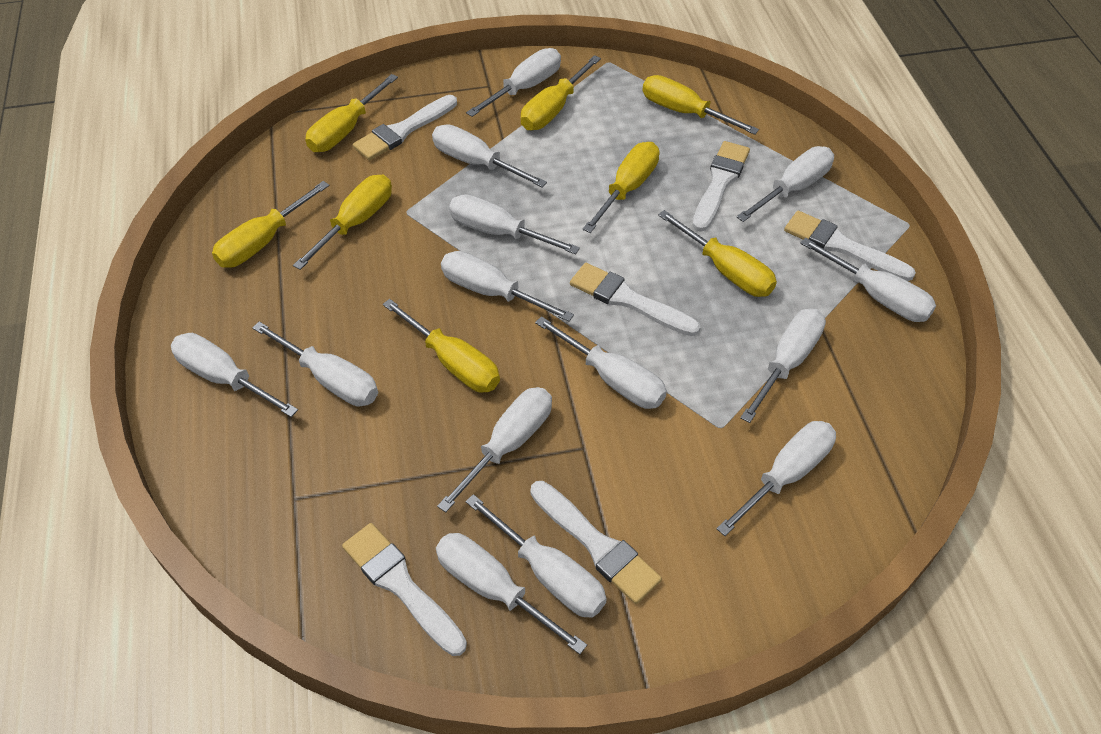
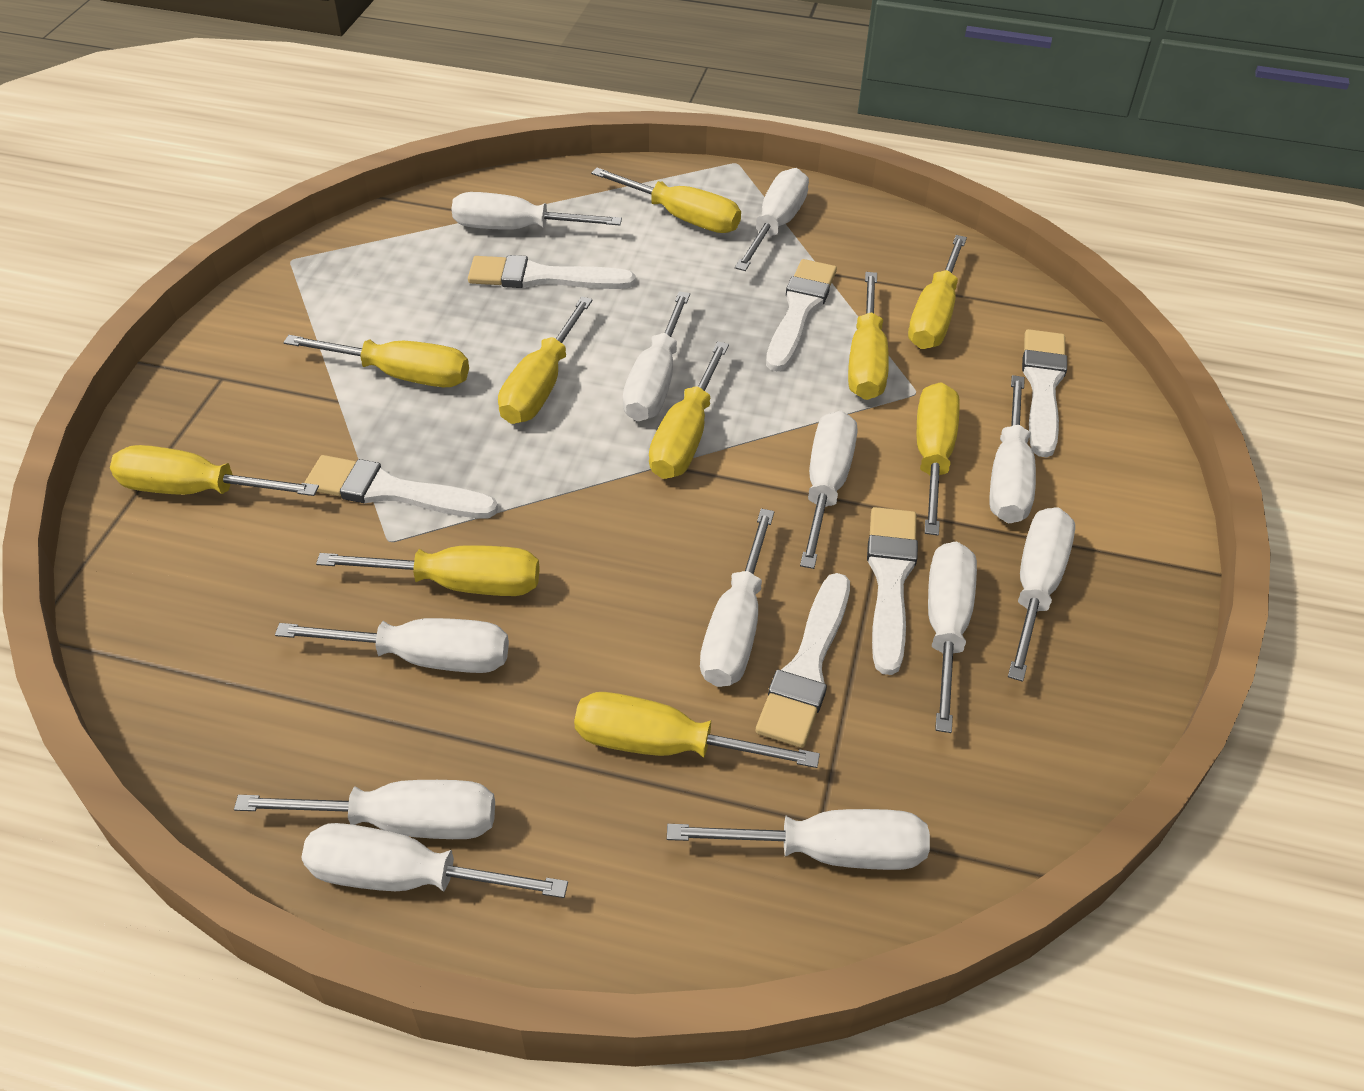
white screwdriver: 14 -> 12
yellow screwdriver: 8 -> 10

